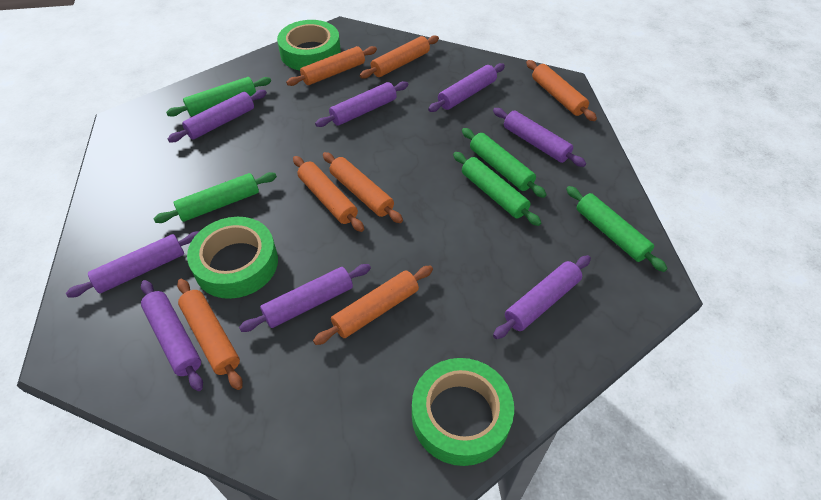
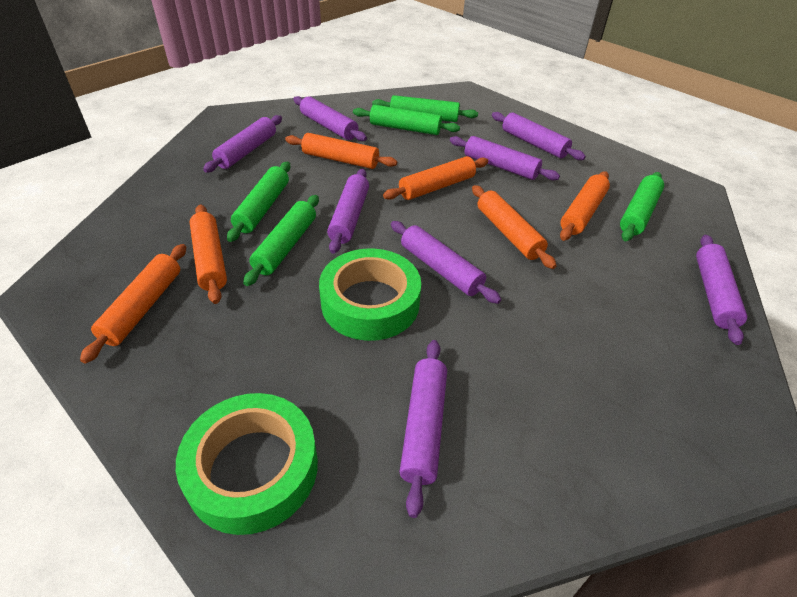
green tape: 3 -> 2
orange rolling pin: 7 -> 6

